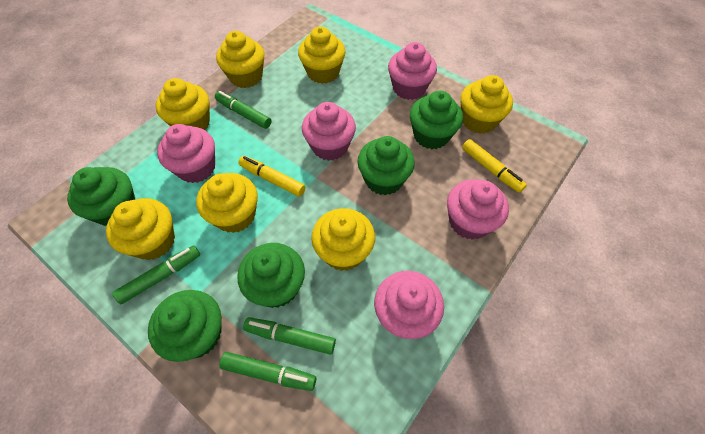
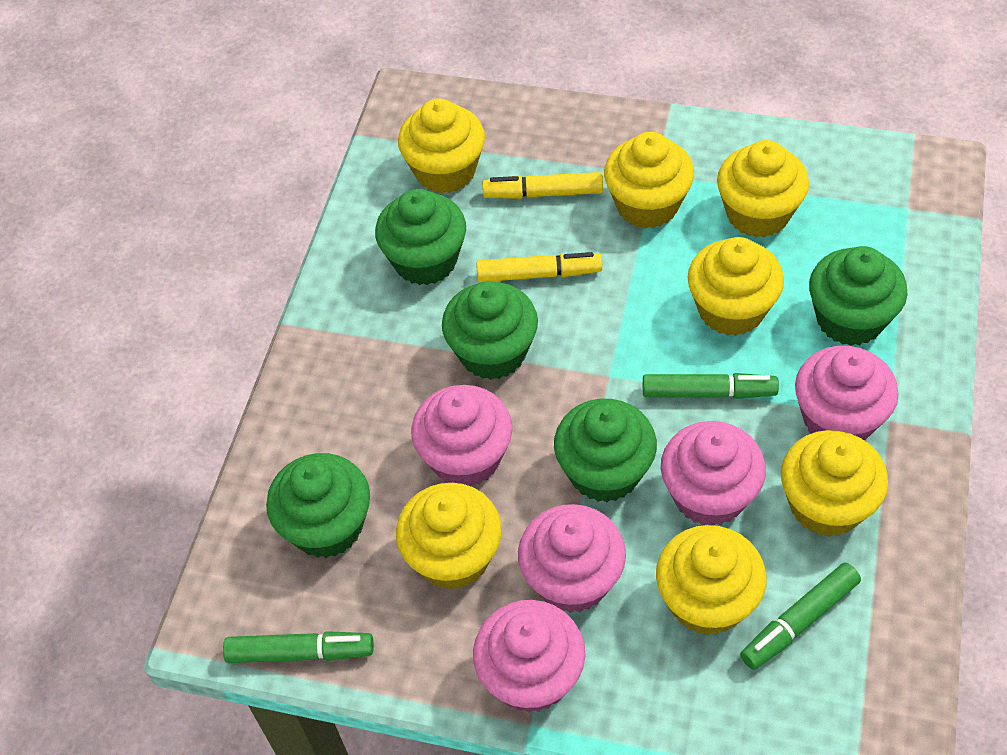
green marker: 4 -> 3

